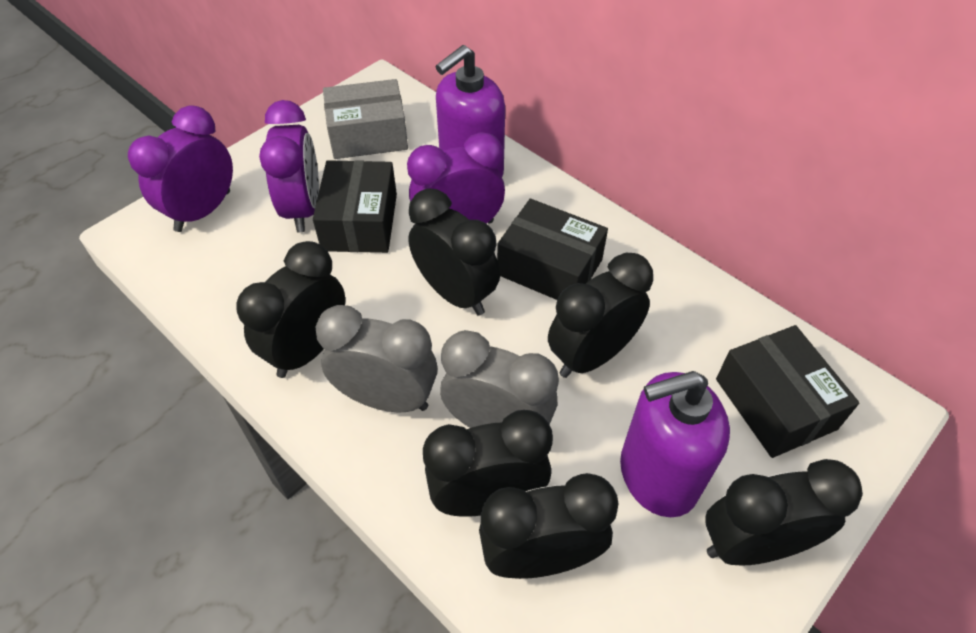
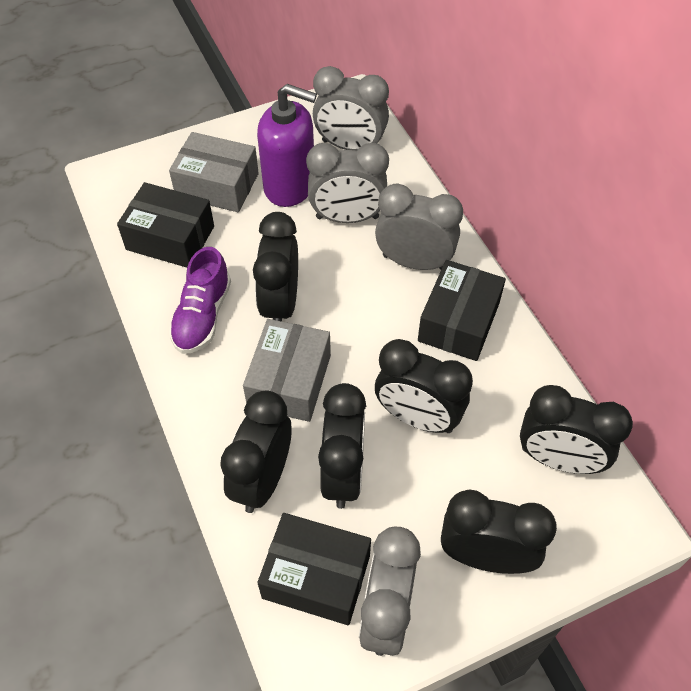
grey box: 1 -> 2
grey clock: 2 -> 4
purple clock: 3 -> 0
purple shoe: 0 -> 1
purple soap dispenser: 2 -> 1

